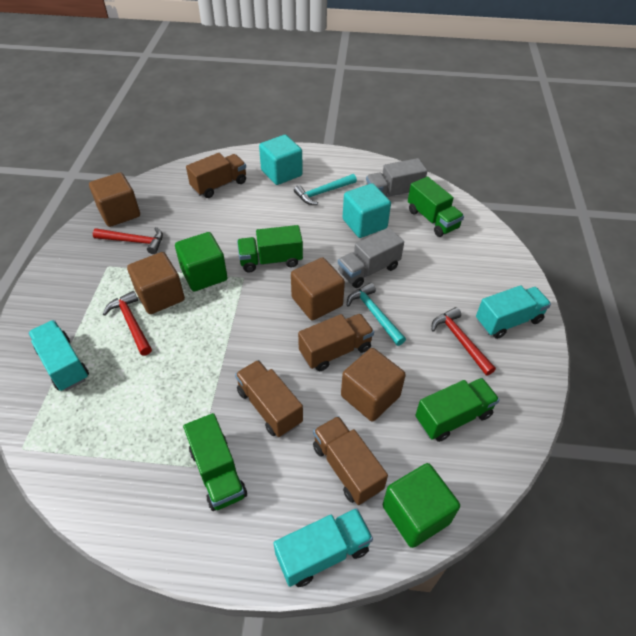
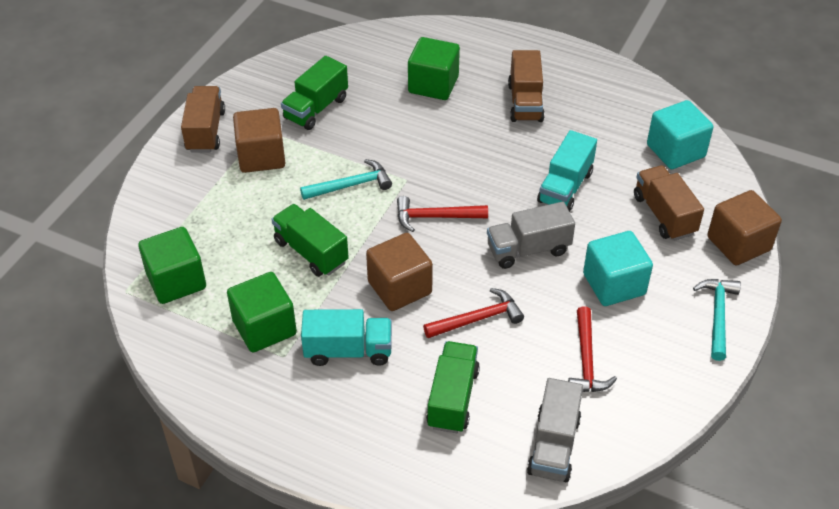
brown cube: 4 -> 3
brown truck: 4 -> 3
green cube: 2 -> 3
green truck: 4 -> 3
turquoise truck: 3 -> 2

